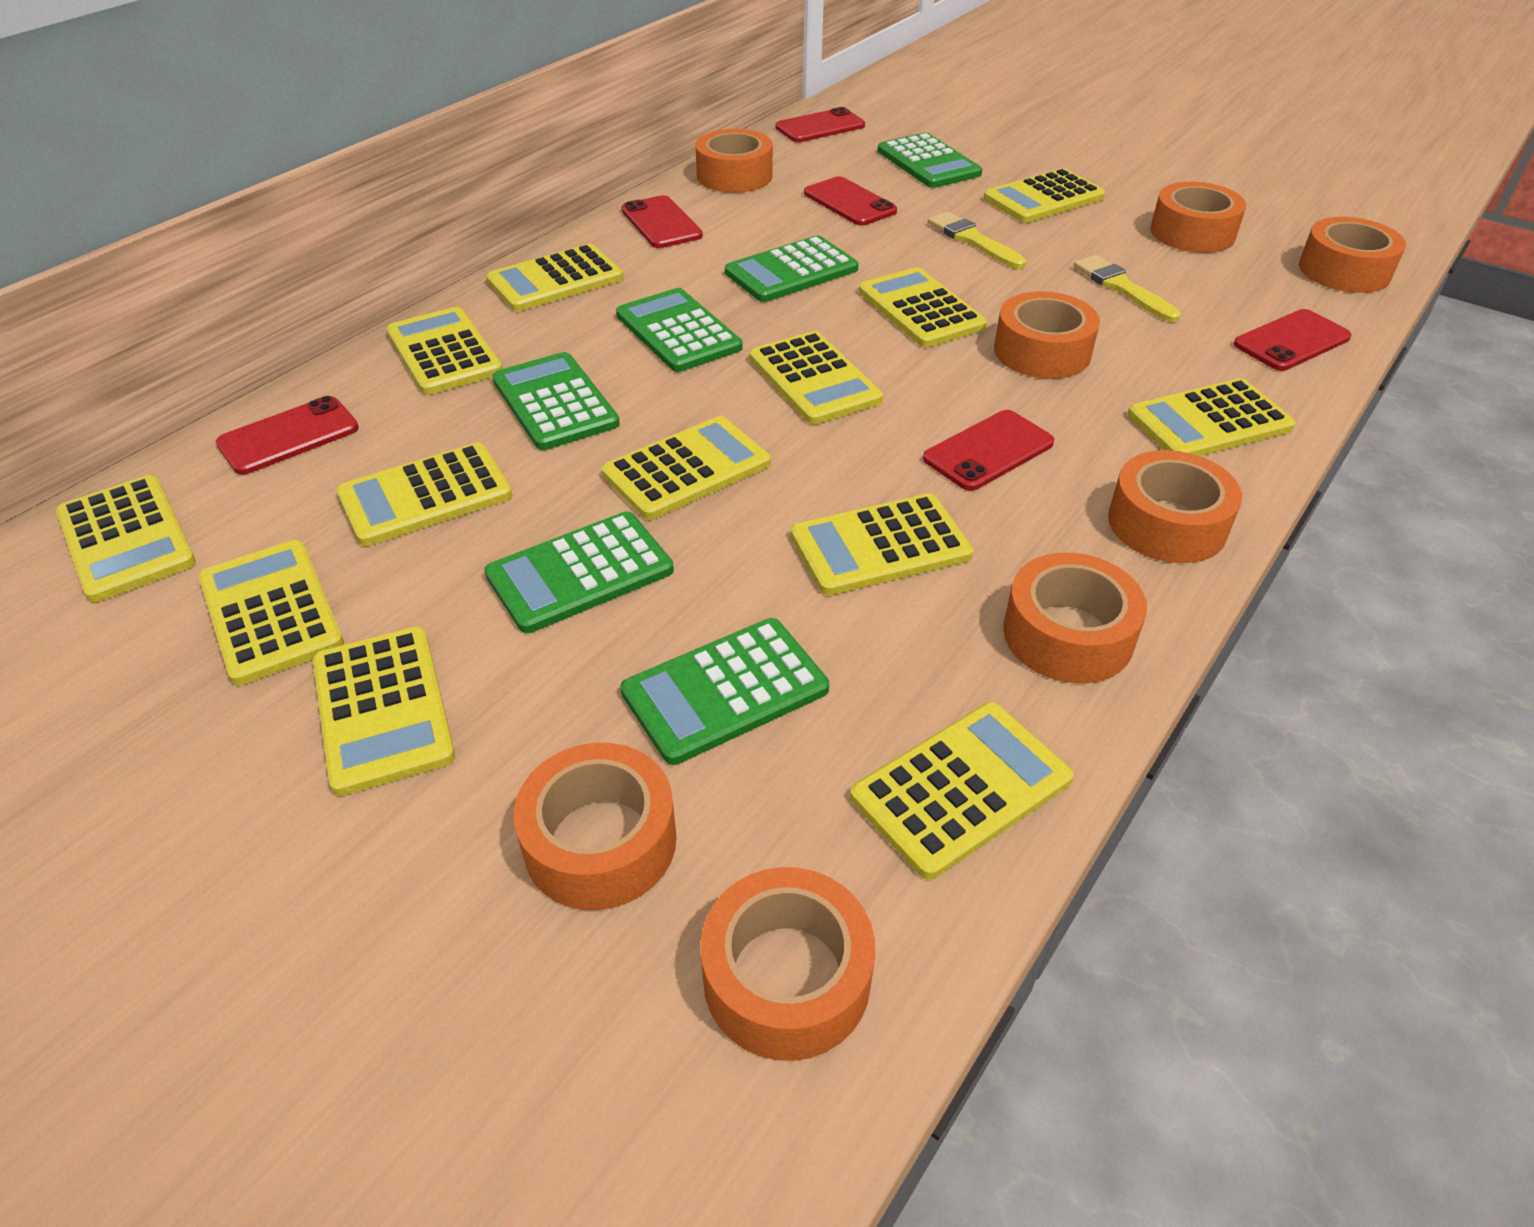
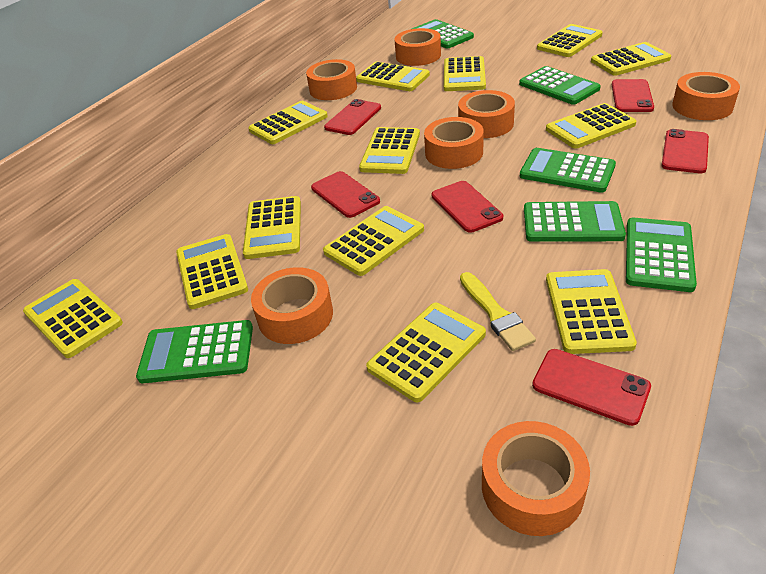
orange tape: 8 -> 7
yellow brush: 2 -> 1

